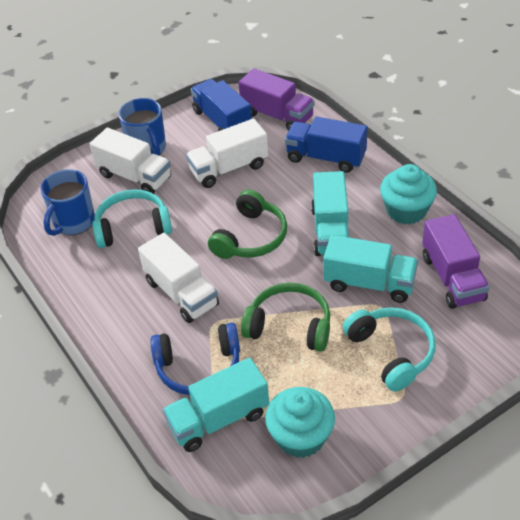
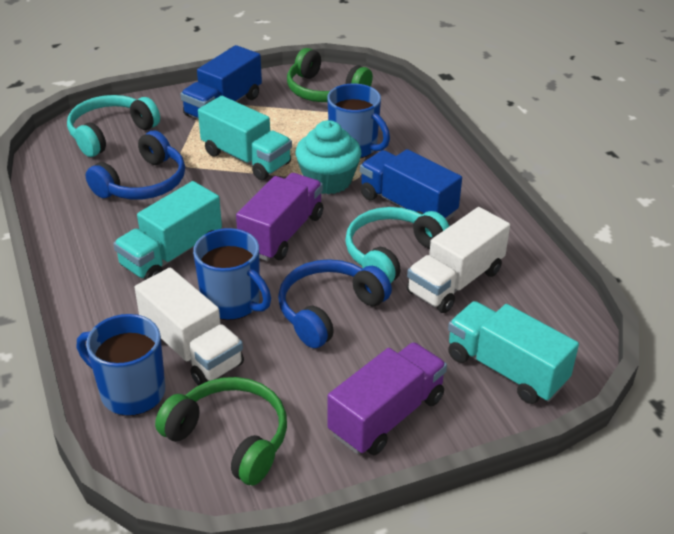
blue headphones: 1 -> 2
blue mug: 2 -> 3
turquoise cupcake: 2 -> 1
white truck: 3 -> 2

